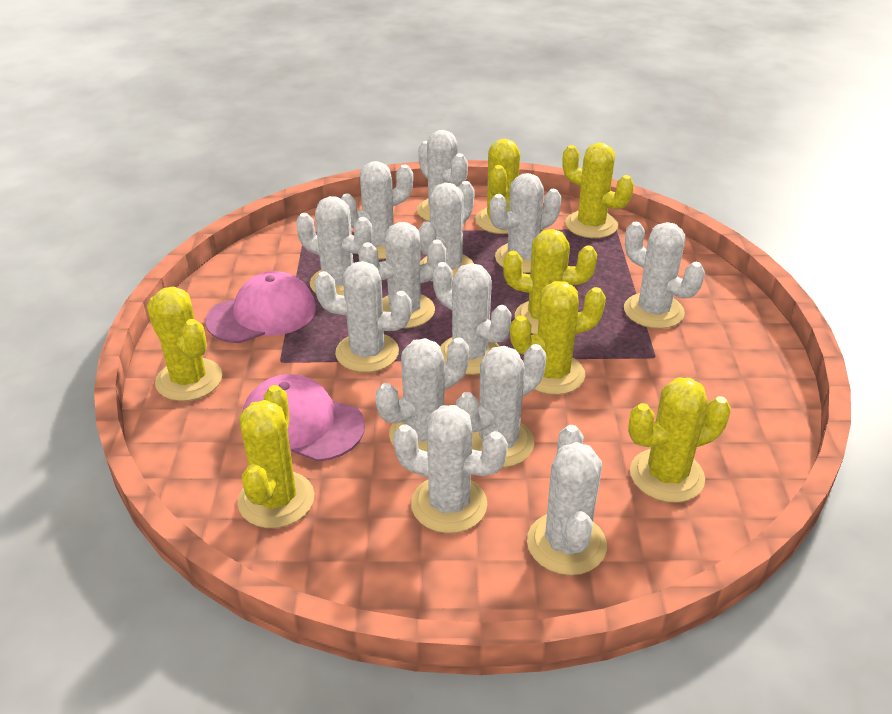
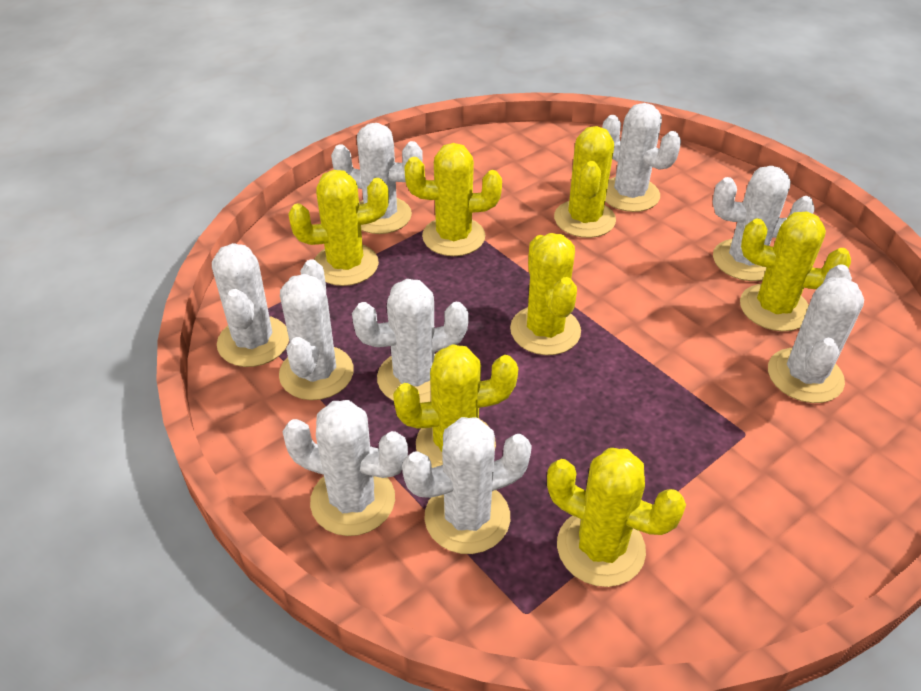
pink cap: 2 -> 0
white cactus: 13 -> 9

